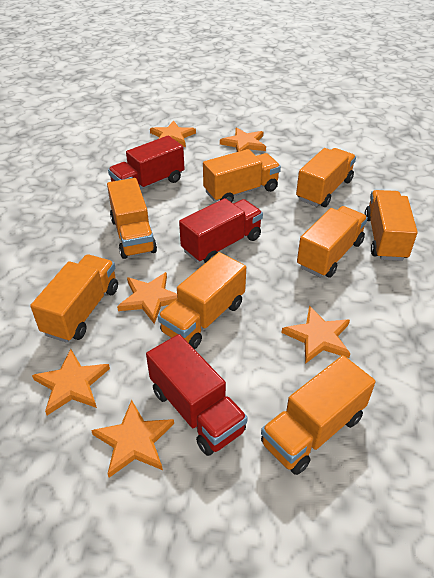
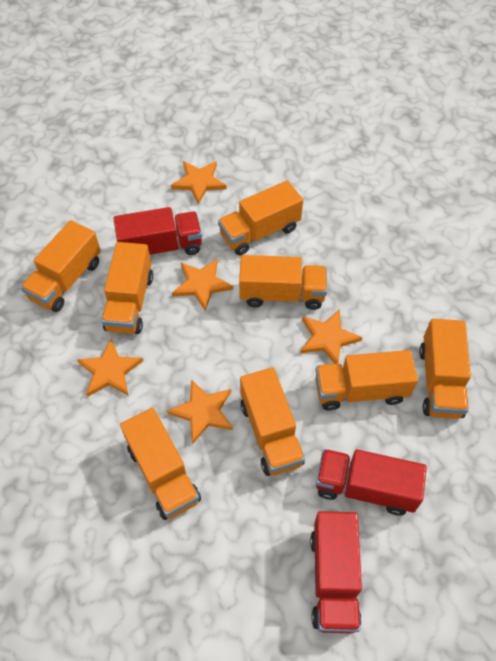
orange star: 6 -> 5

